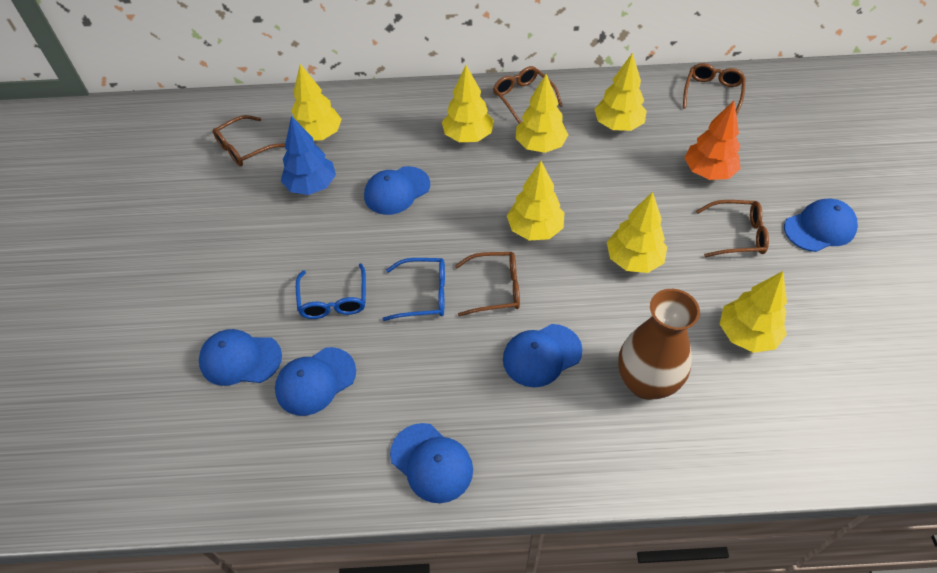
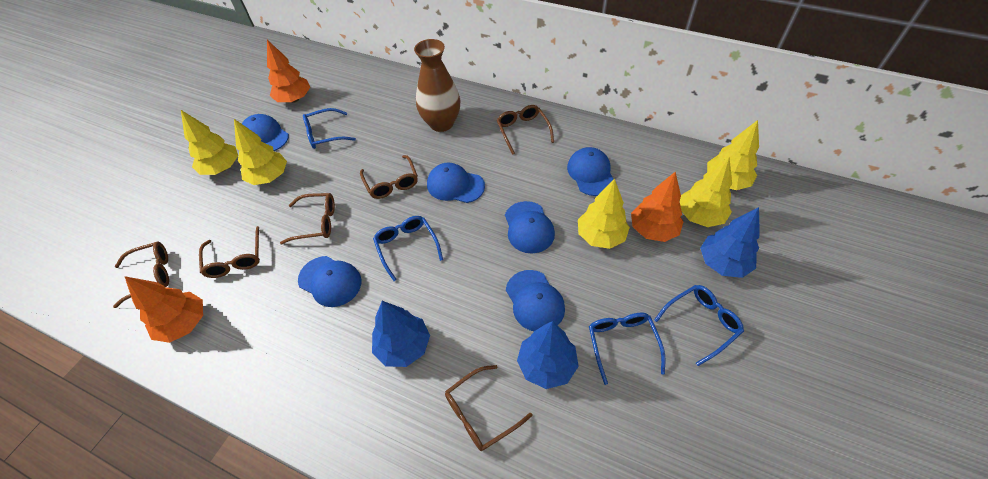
blue glasses: 2 -> 4
blue tree: 1 -> 3
brown glasses: 5 -> 6
orange tree: 1 -> 3
yellow tree: 7 -> 5

